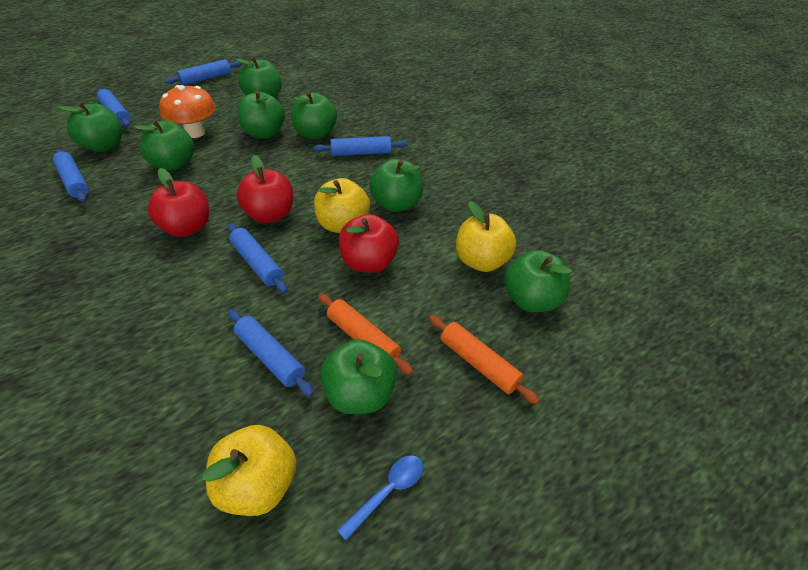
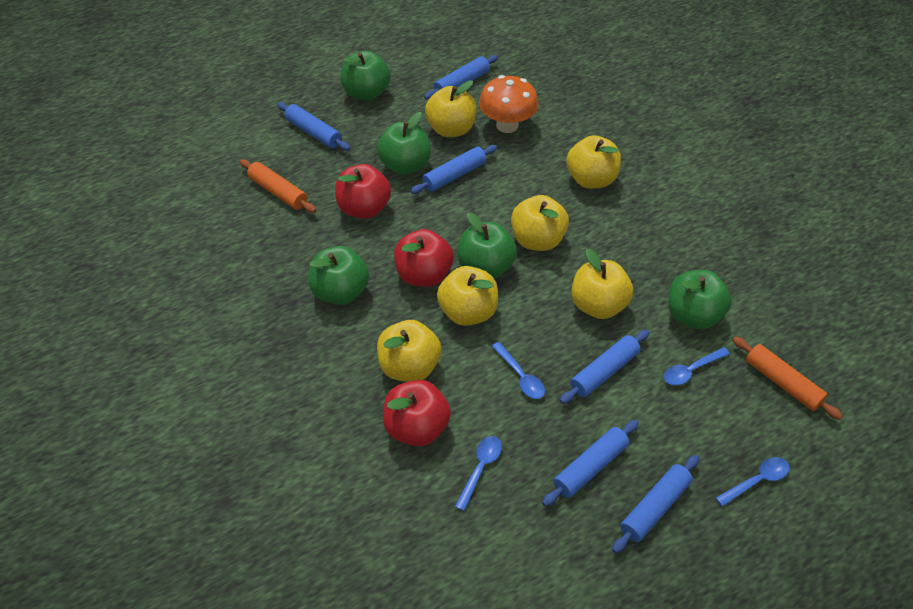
blue spoon: 1 -> 4
green apple: 8 -> 5
yellow apple: 3 -> 6

